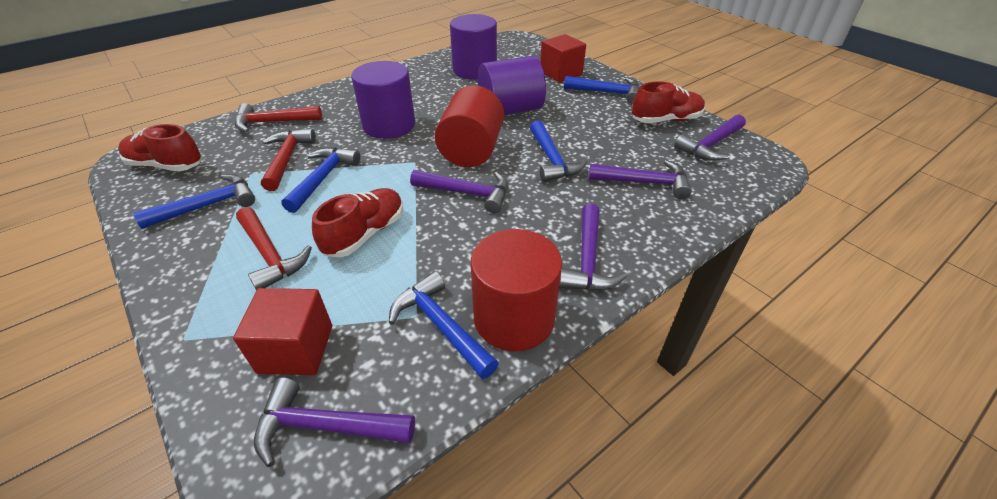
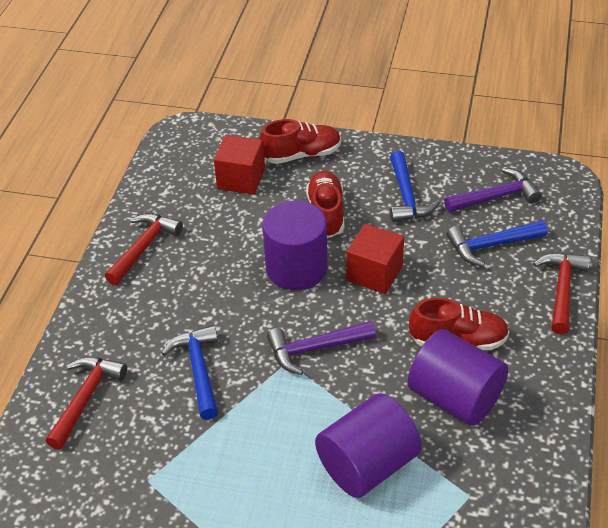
blue hammer: 5 -> 3
purple hammer: 5 -> 2
red cylinder: 2 -> 0

